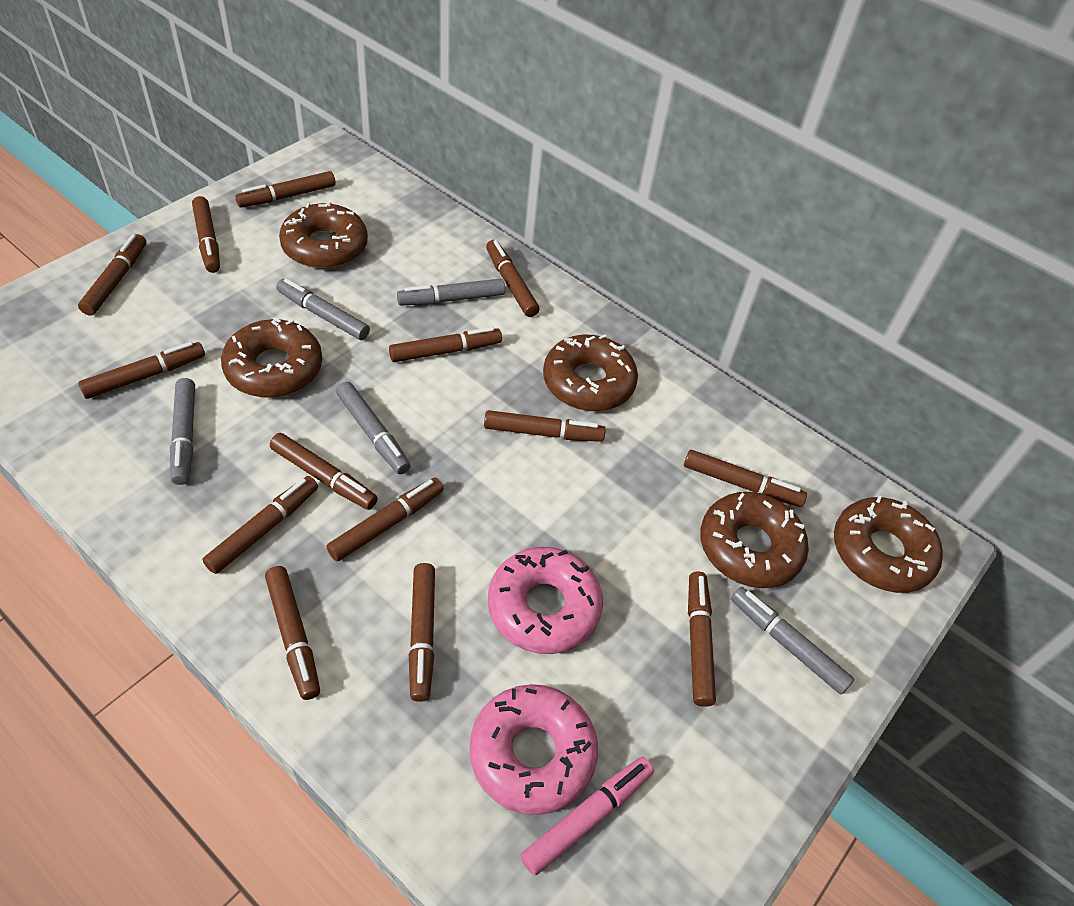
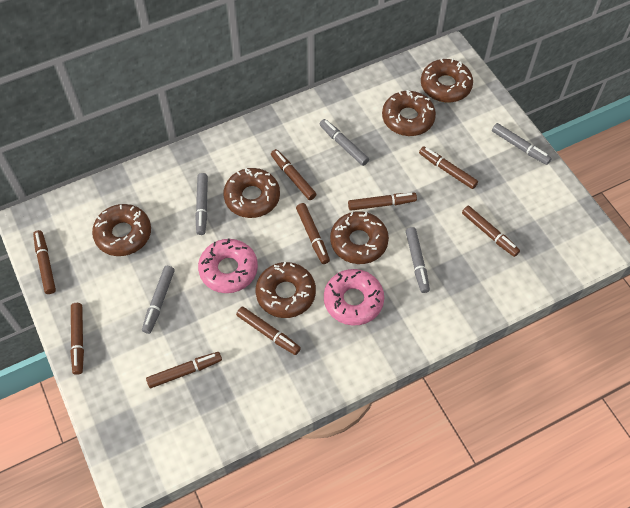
brown donut: 5 -> 6
brown marker: 14 -> 9
pink marker: 1 -> 0

